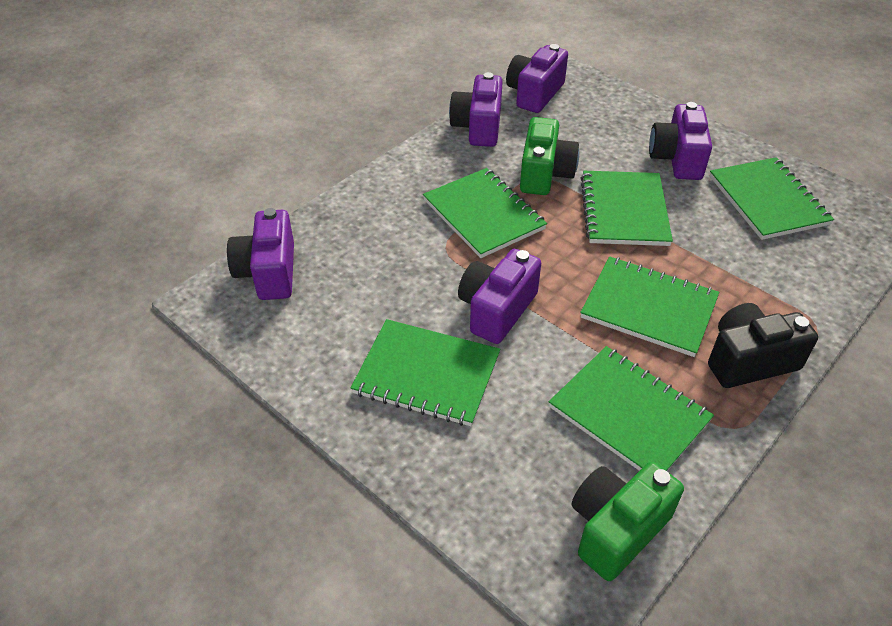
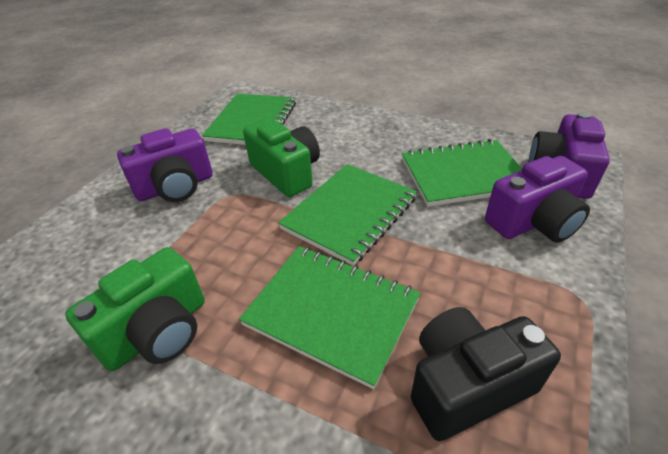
green notebook: 6 -> 4
purple camera: 5 -> 3

